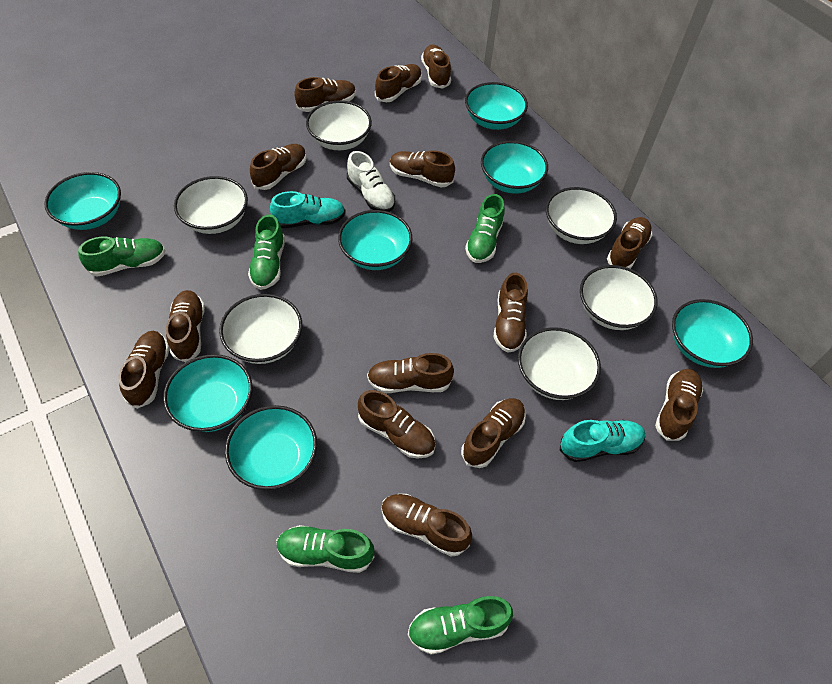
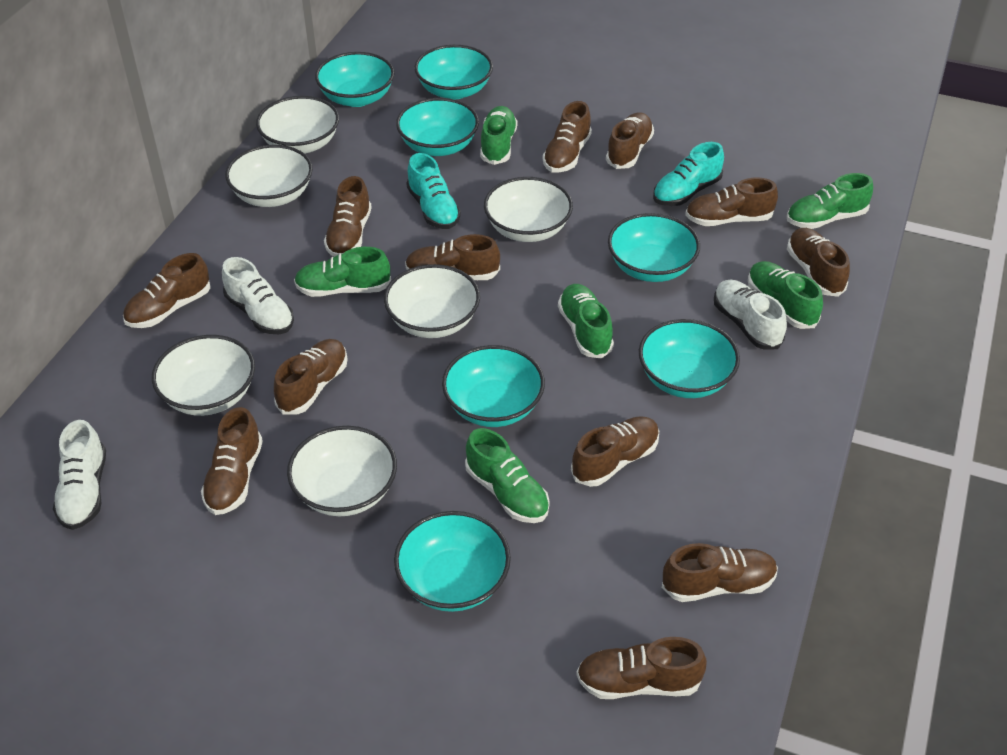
brown shoe: 14 -> 12
green shoe: 5 -> 6
white shoe: 1 -> 3

